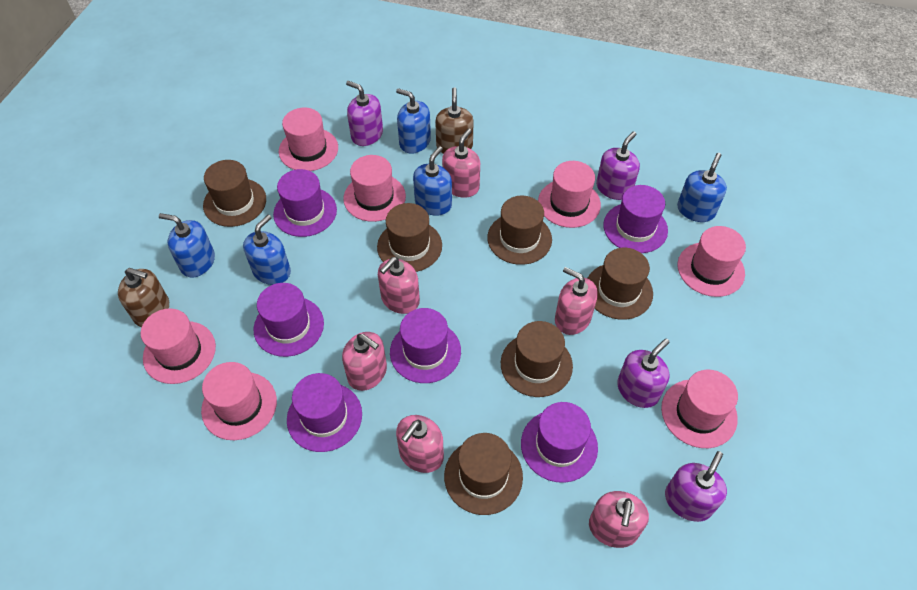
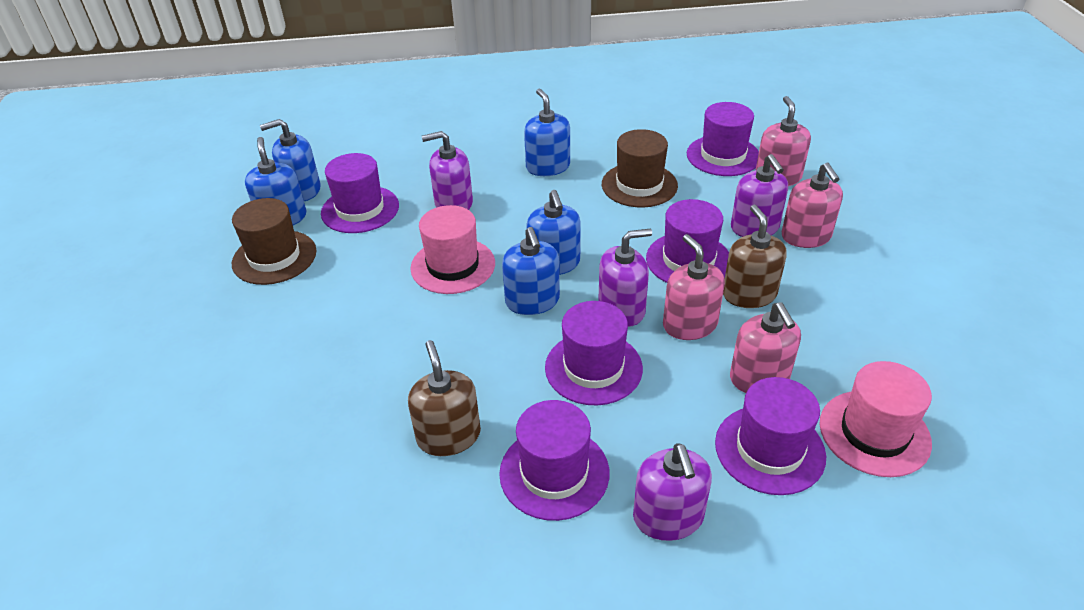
brown hat: 6 -> 2
pink hat: 7 -> 2
pink soap dispenser: 6 -> 4

